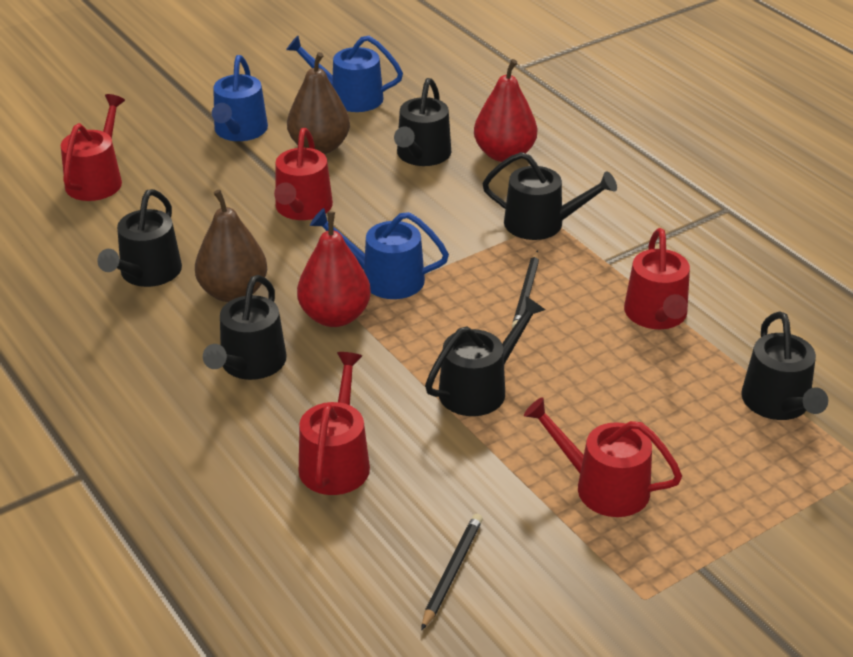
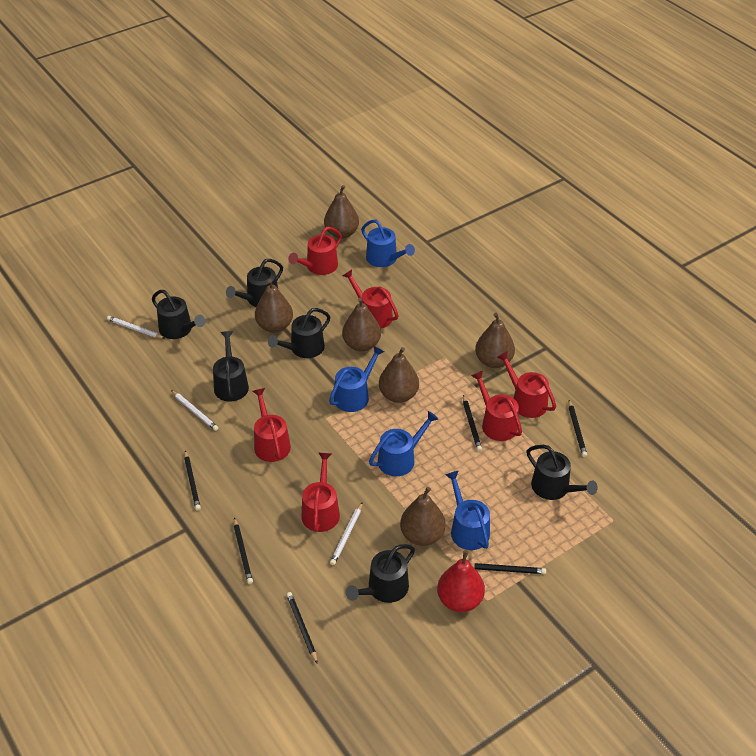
black pencil: 2 -> 6
blue watering can: 3 -> 4
brown pear: 2 -> 6
red pear: 2 -> 1
red watering can: 5 -> 6
white pencil: 0 -> 3

